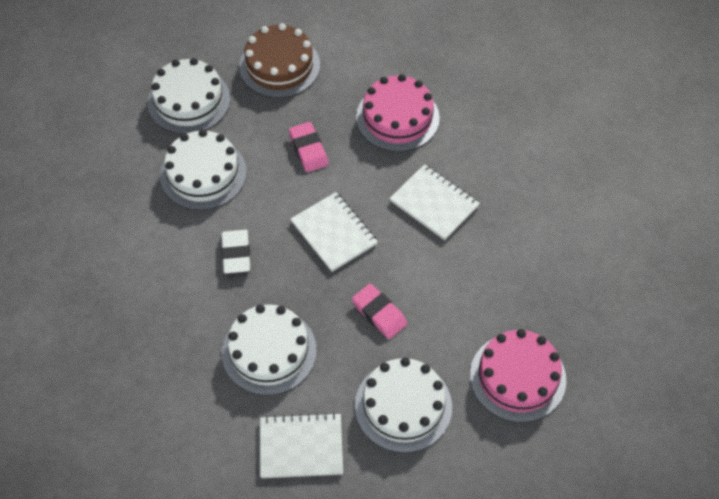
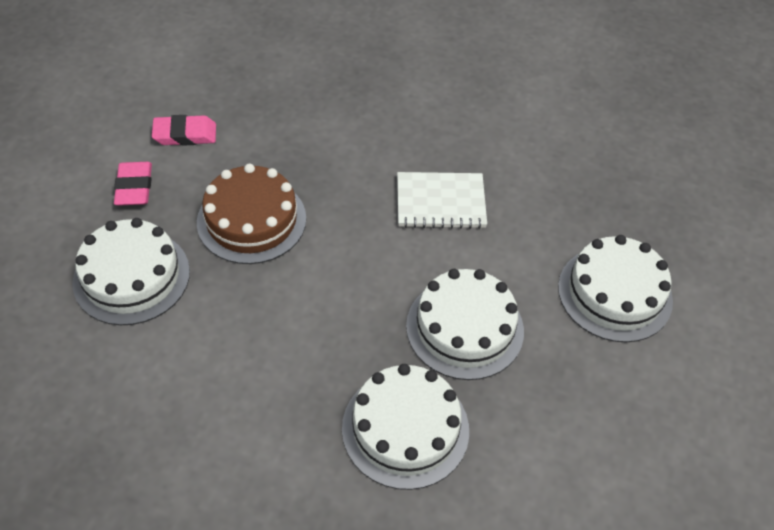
pink cake: 2 -> 0
white eraser: 1 -> 0
white notebook: 3 -> 1

